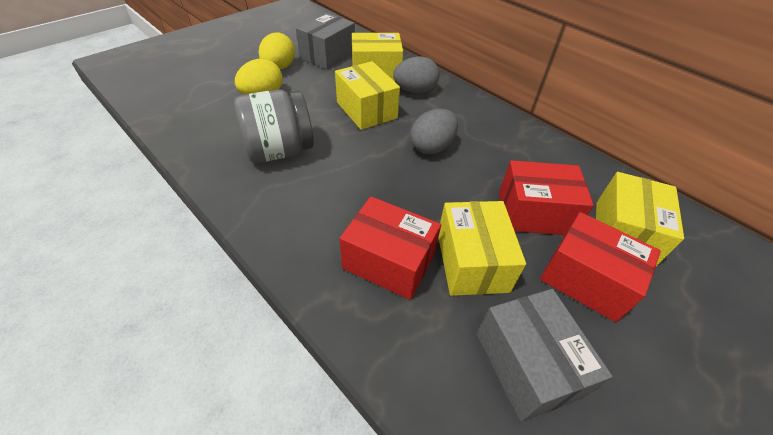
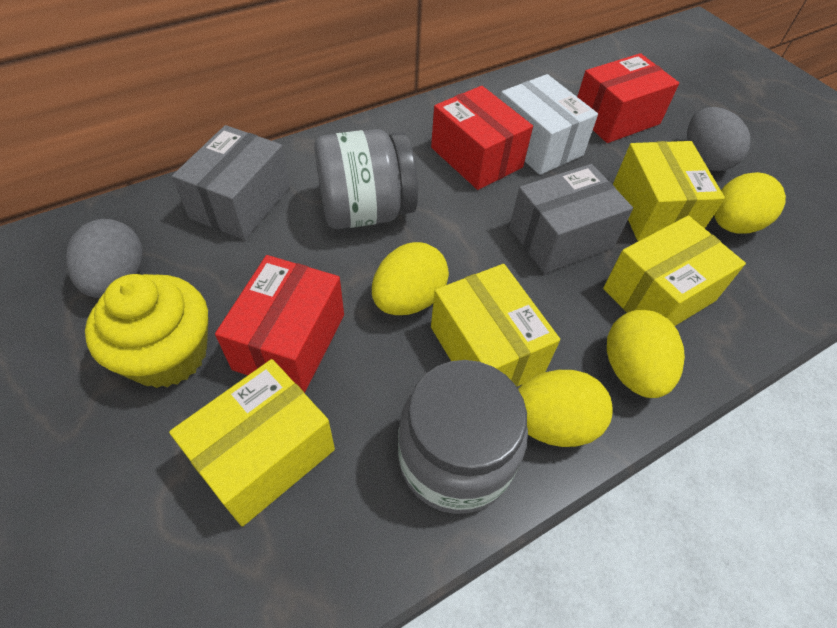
grey jar: 1 -> 2
white box: 0 -> 1
yellow cupcake: 0 -> 1
yellow egg: 2 -> 4

